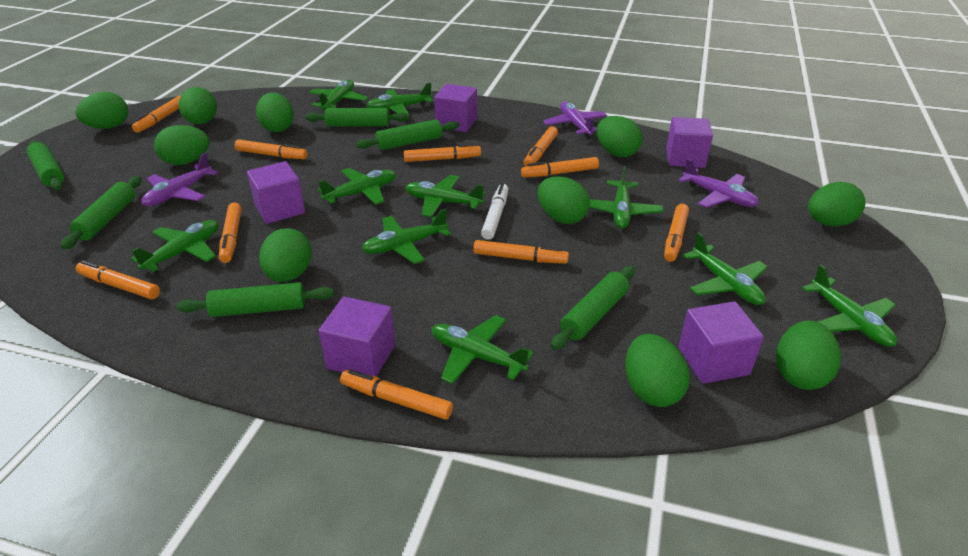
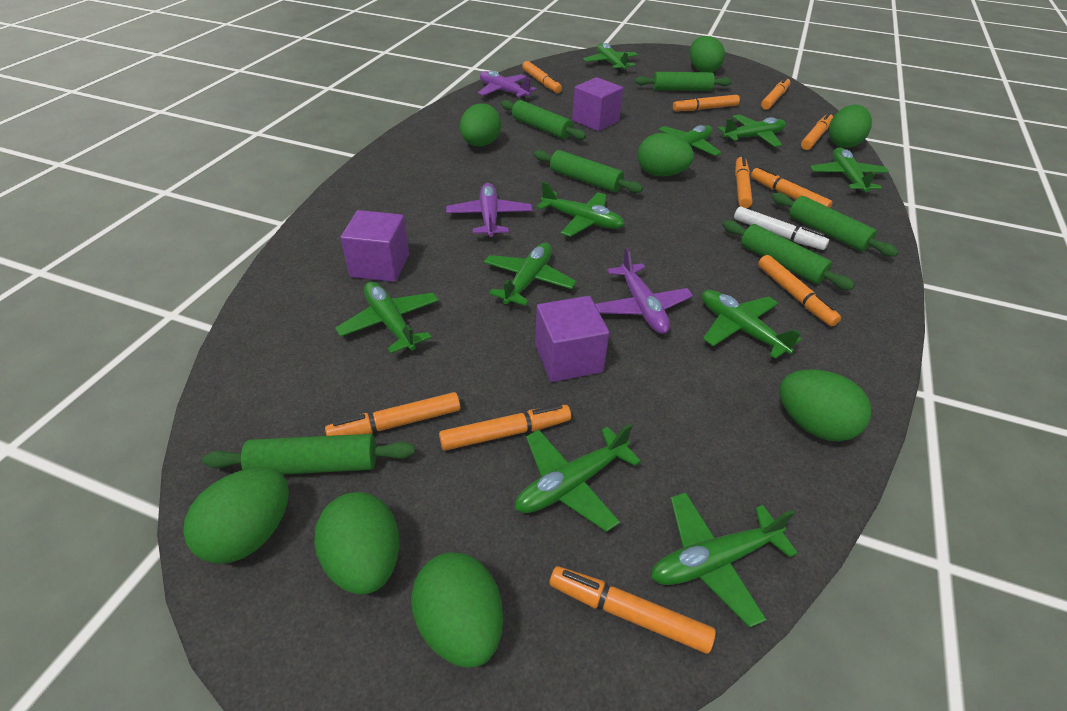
green egg: 10 -> 8
purple cube: 5 -> 3

